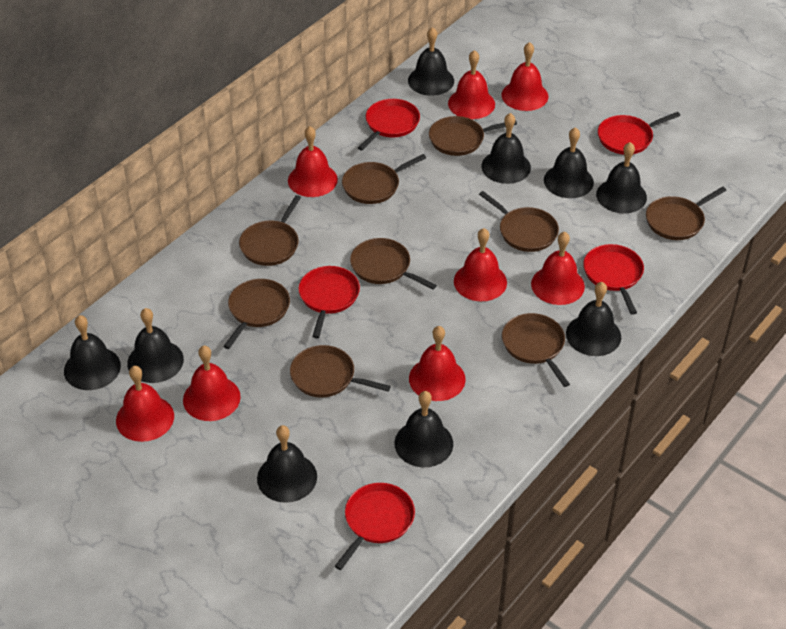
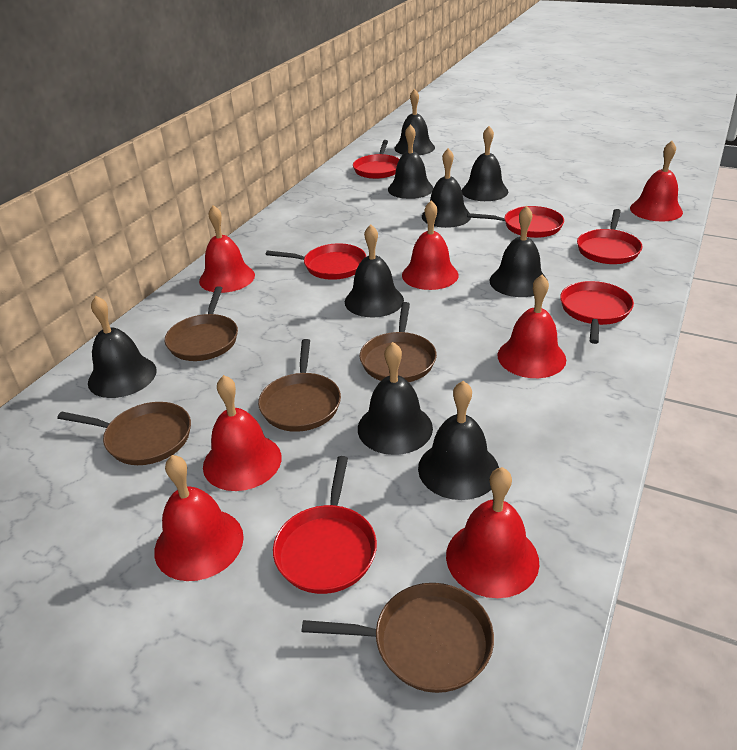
brown pan: 9 -> 5
red bell: 8 -> 7
red pan: 5 -> 6

